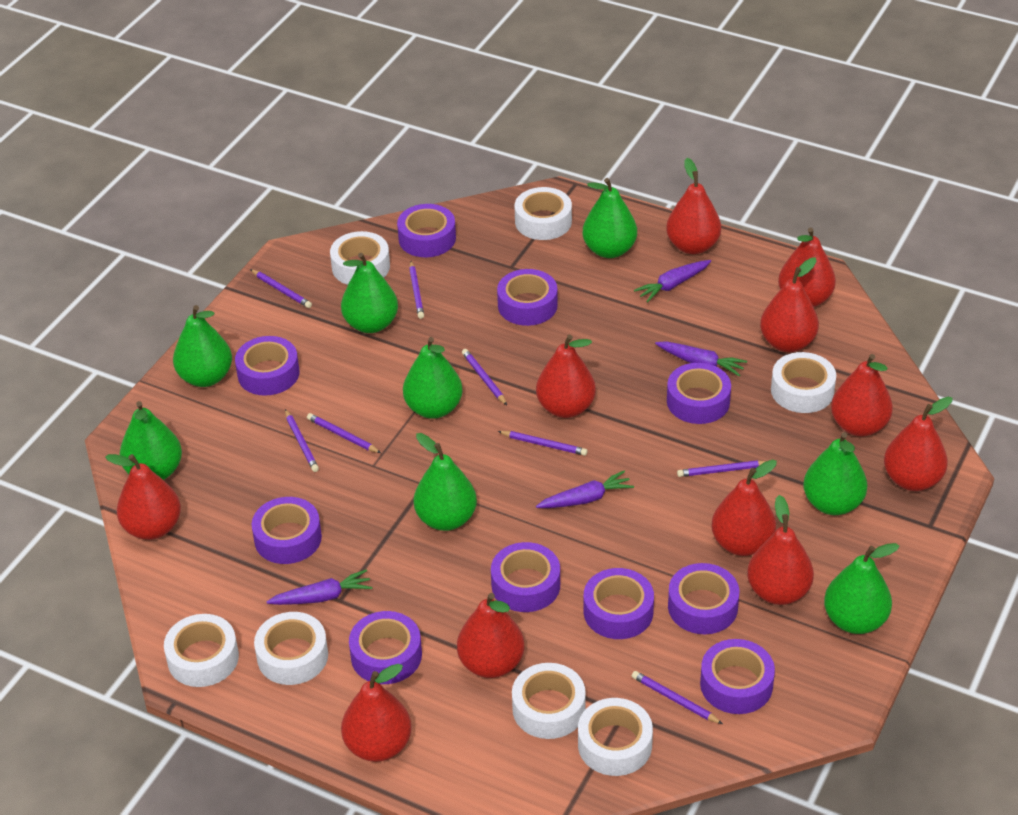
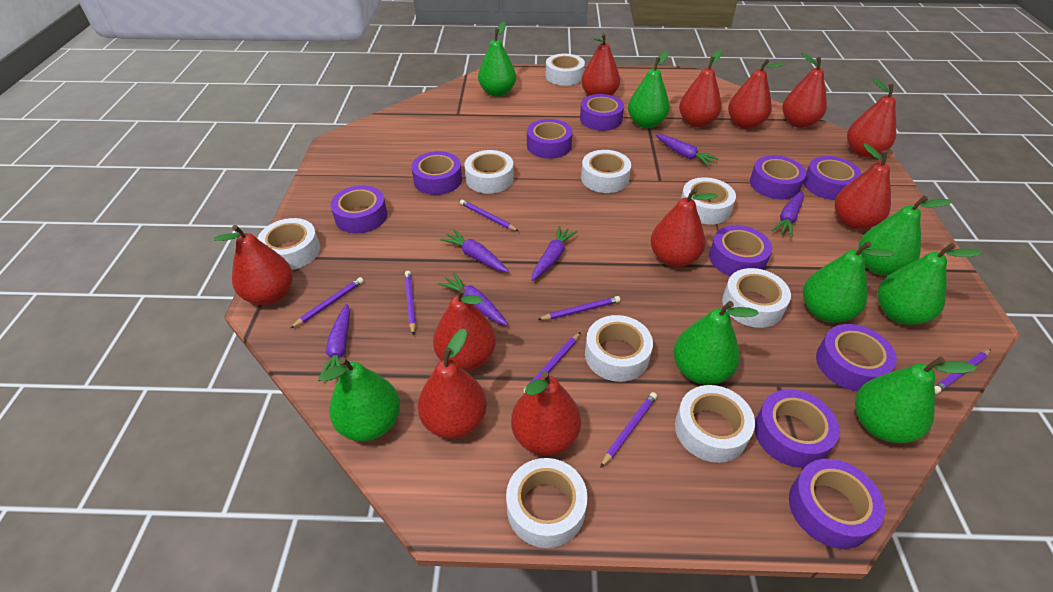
purple carrot: 4 -> 6
purple pencil: 8 -> 7
white tape: 7 -> 9

